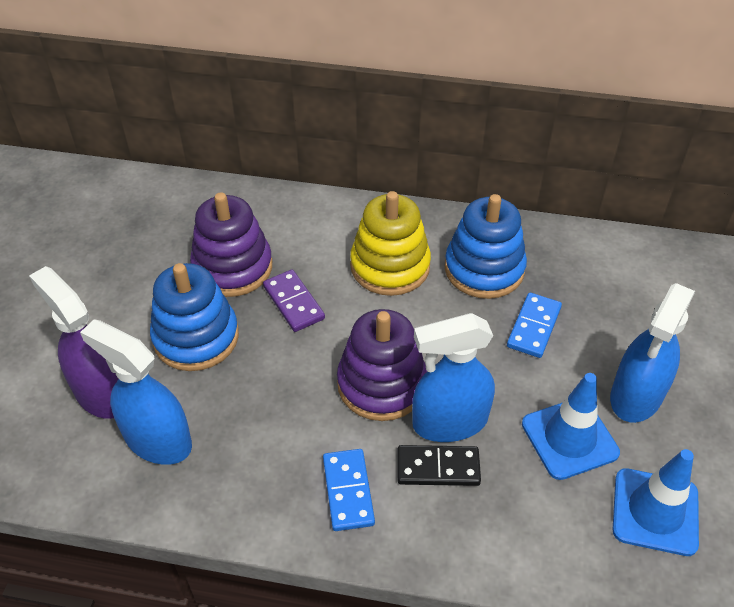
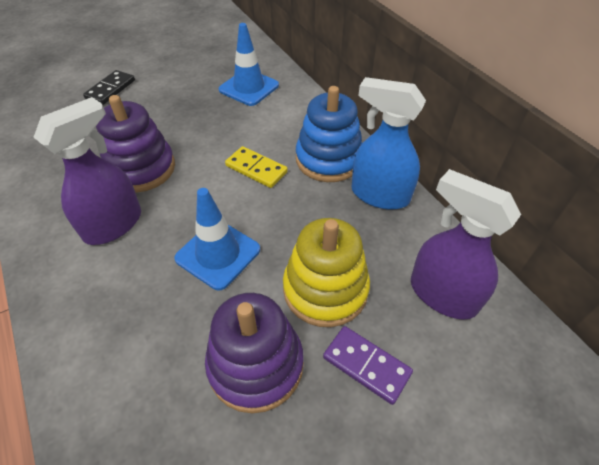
blue domino: 2 -> 0
blue spray bottle: 3 -> 1
blue stacking toy: 2 -> 1
purple spray bottle: 1 -> 2
yellow domino: 0 -> 1

